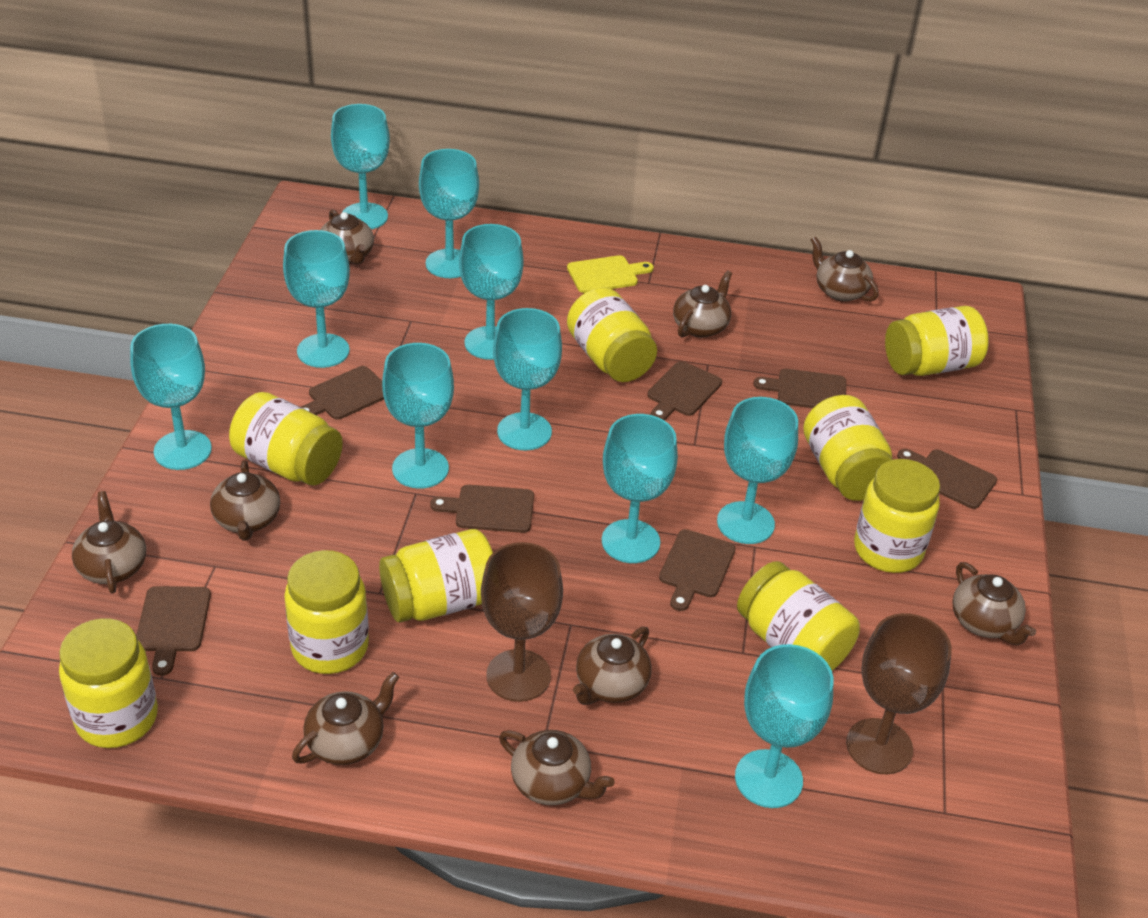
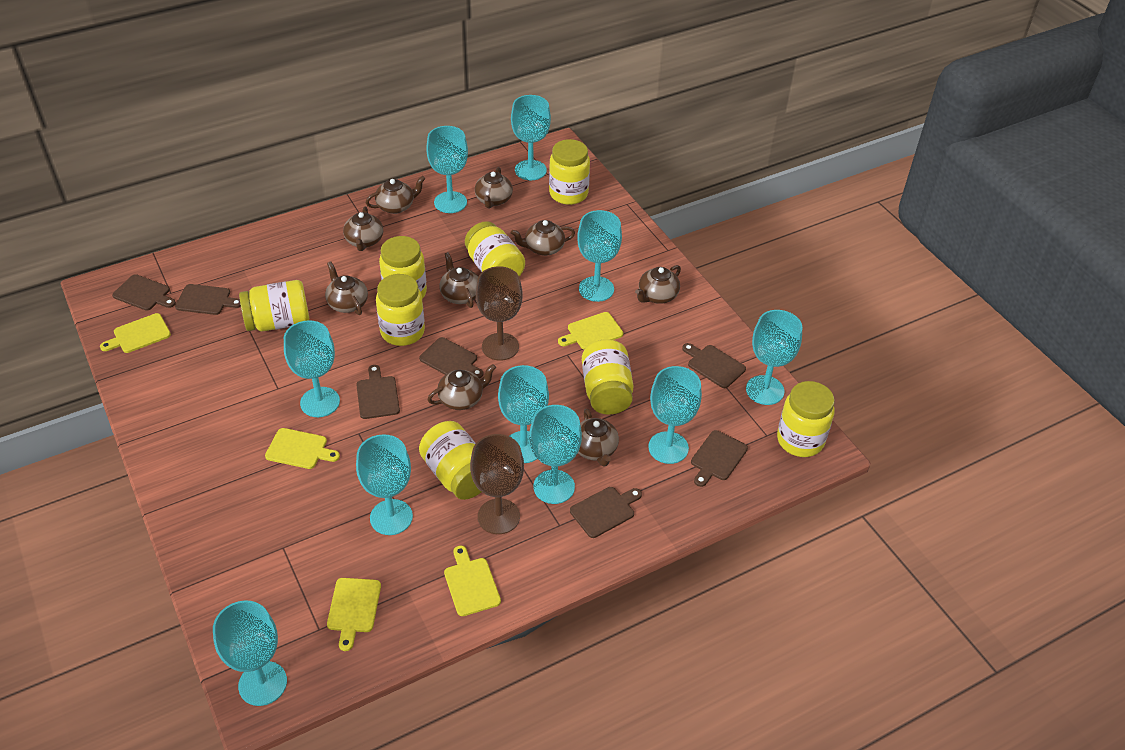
yellow cutting board: 1 -> 5
yellow jar: 9 -> 8

